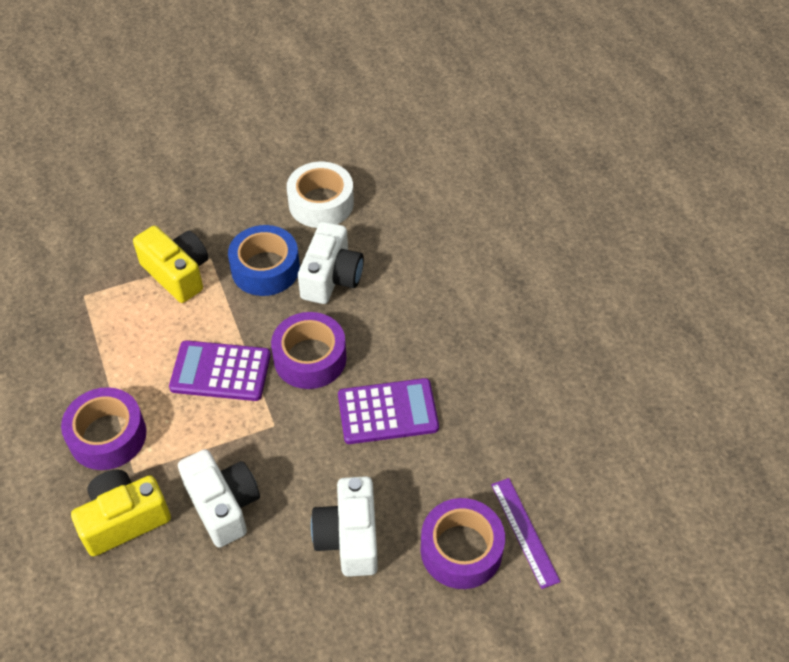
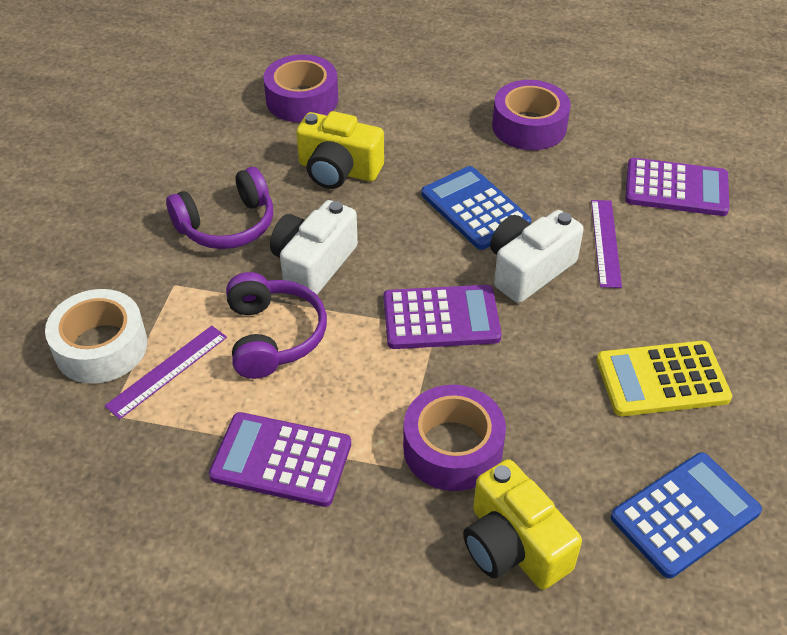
blue calculator: 0 -> 2
blue tape: 1 -> 0
purple calculator: 2 -> 3
purple headphones: 0 -> 2
purple ruler: 1 -> 2
white camera: 3 -> 2
yellow calculator: 0 -> 1

